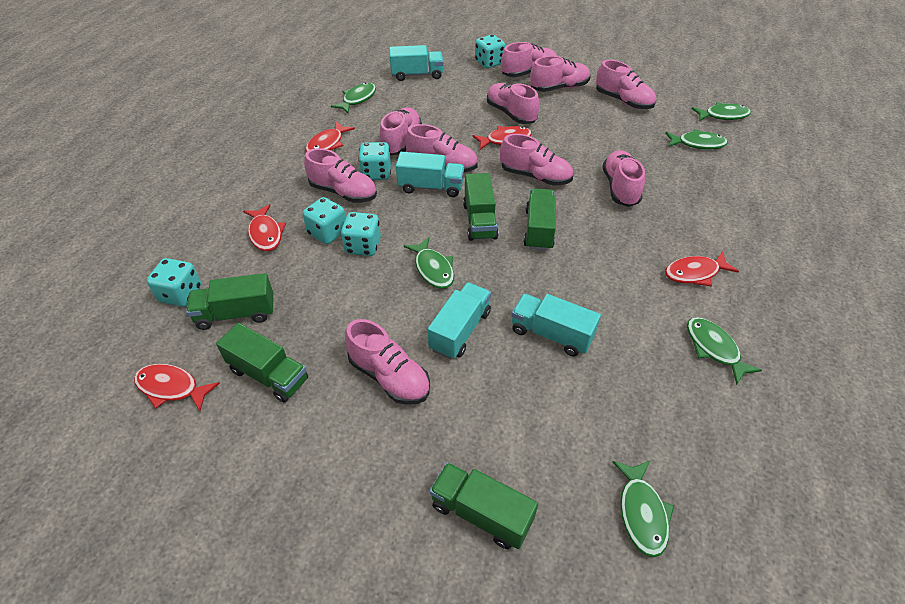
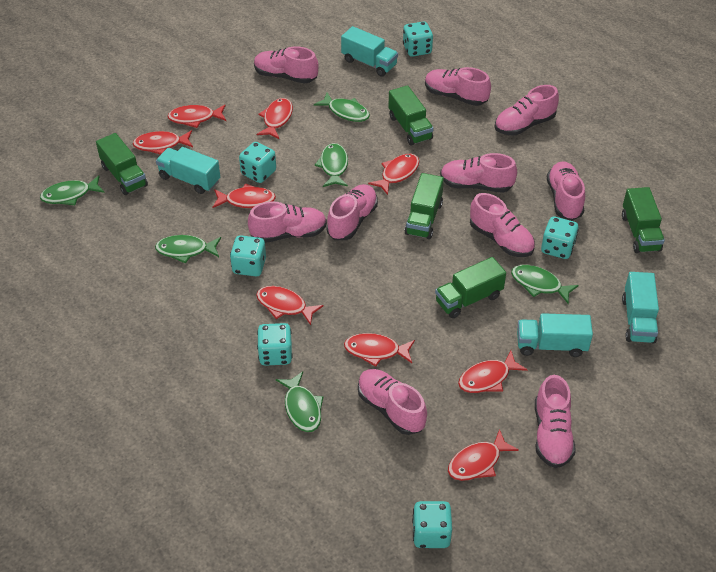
red fish: 5 -> 9
turquoise dice: 5 -> 6

